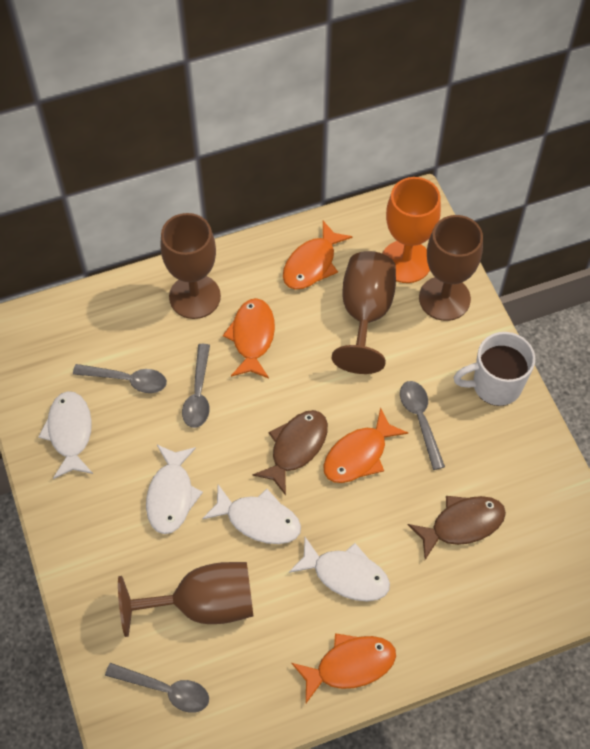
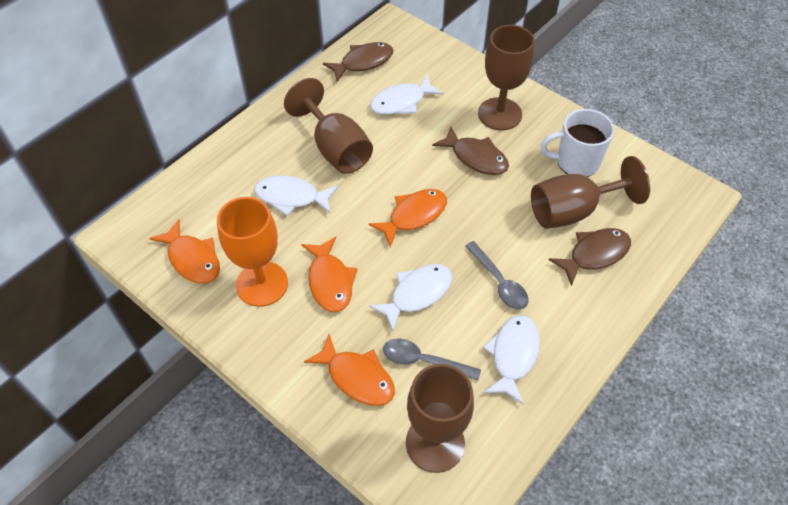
brown fish: 2 -> 3
grey spoon: 4 -> 2

